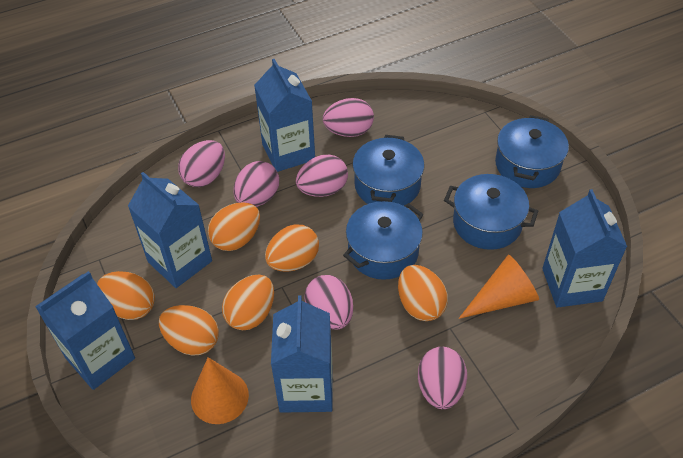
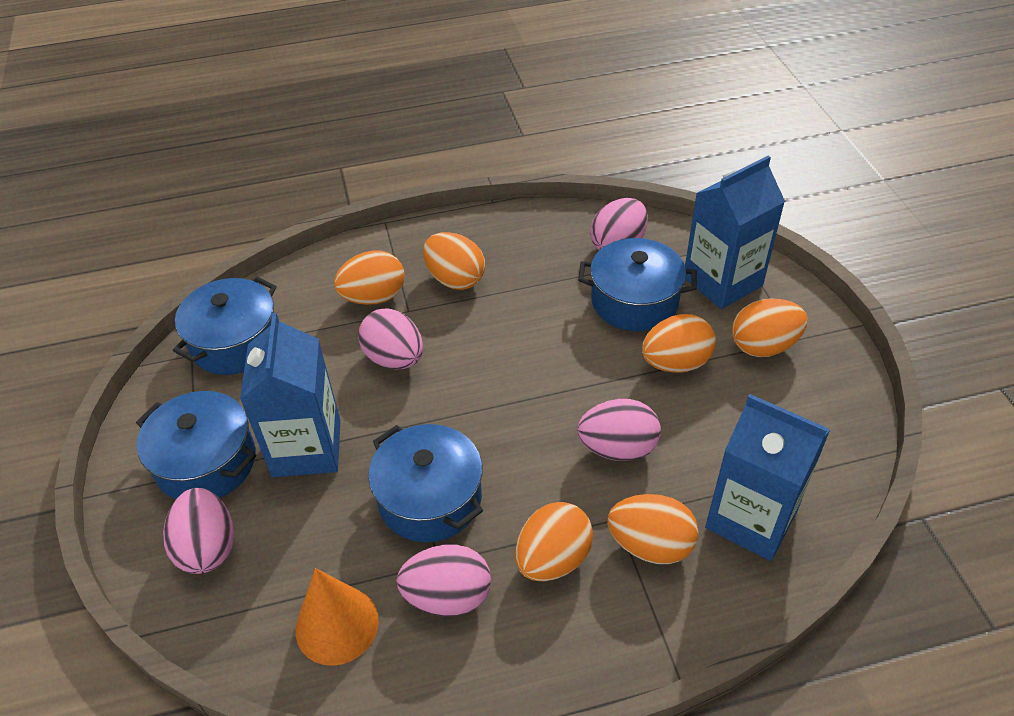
blue carton: 5 -> 3
orange cone: 2 -> 1
pink egg: 6 -> 5

